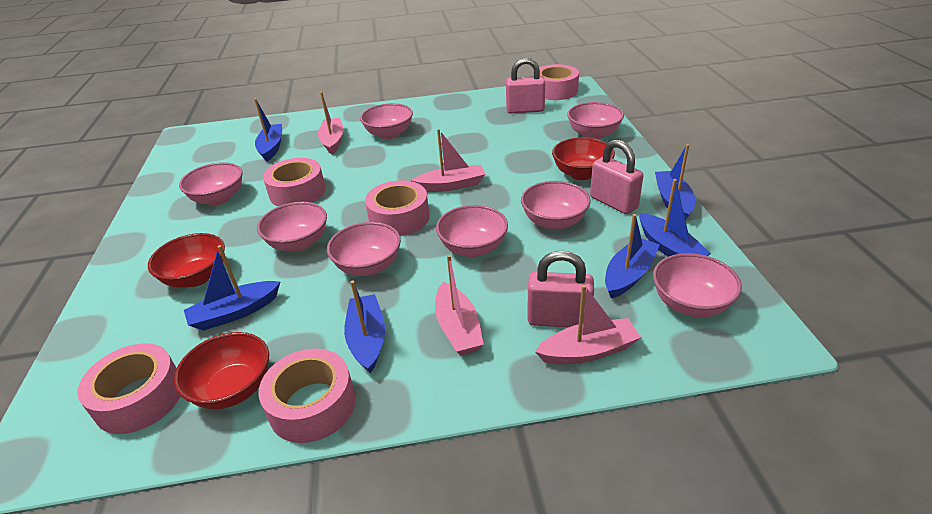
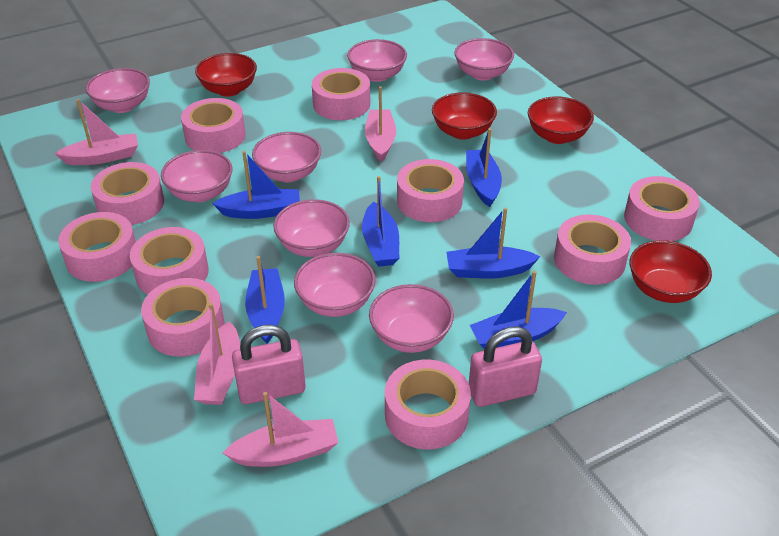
pink padlock: 3 -> 2
pink tape: 5 -> 10
red bowl: 3 -> 4

